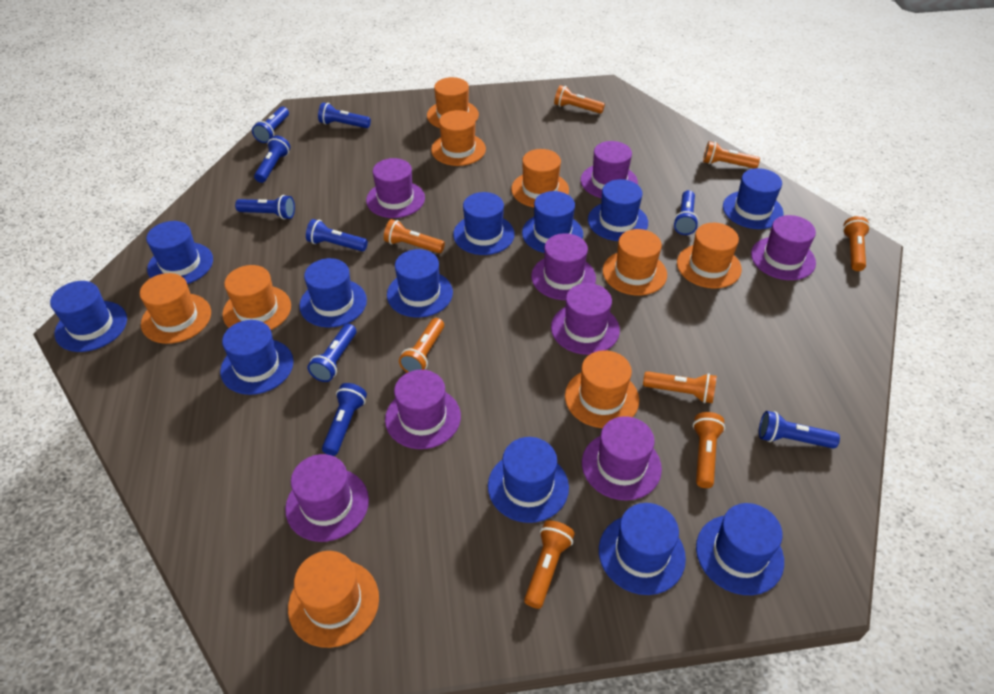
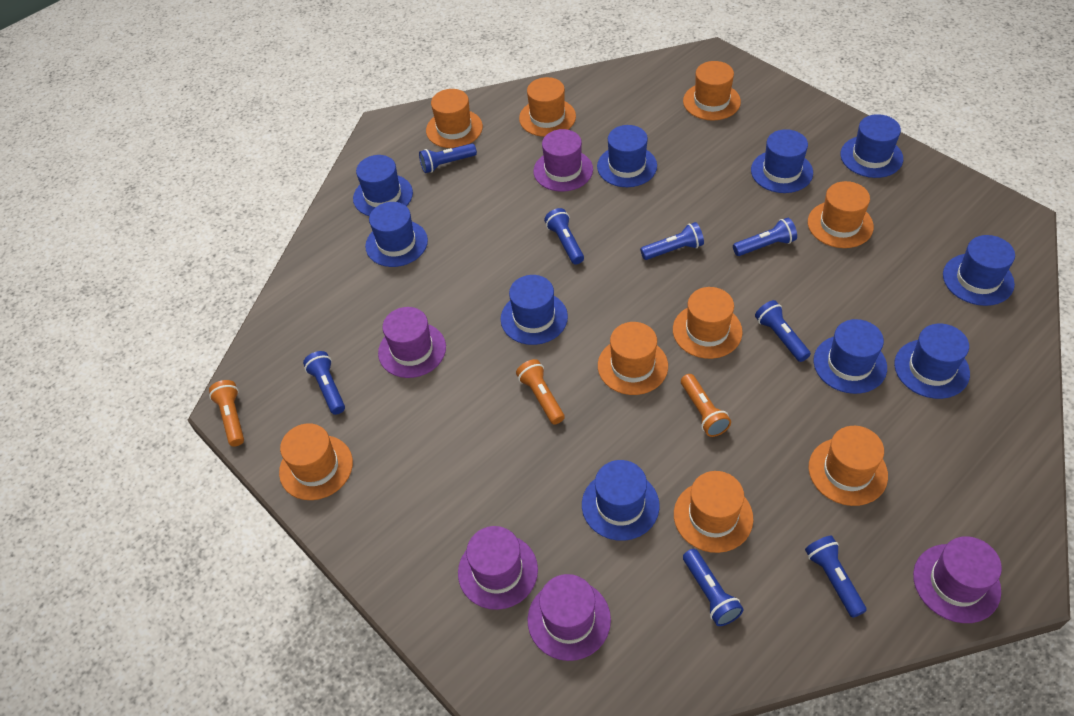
blue flashlight: 9 -> 8
blue hat: 12 -> 10
orange flashlight: 8 -> 3
purple hat: 8 -> 5

